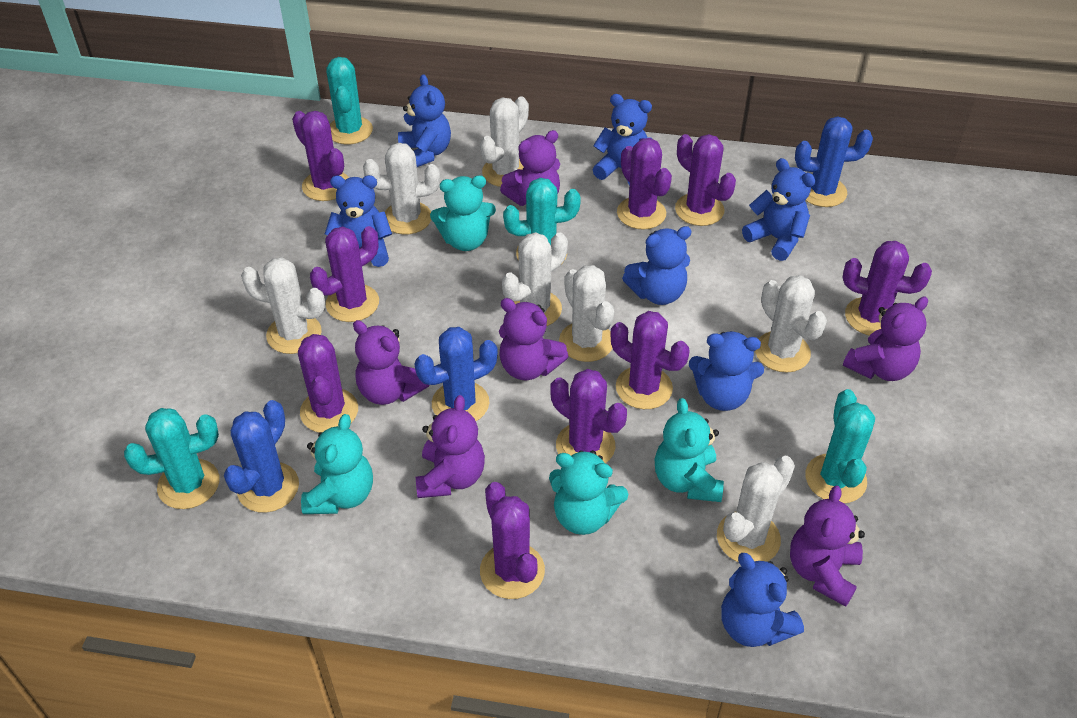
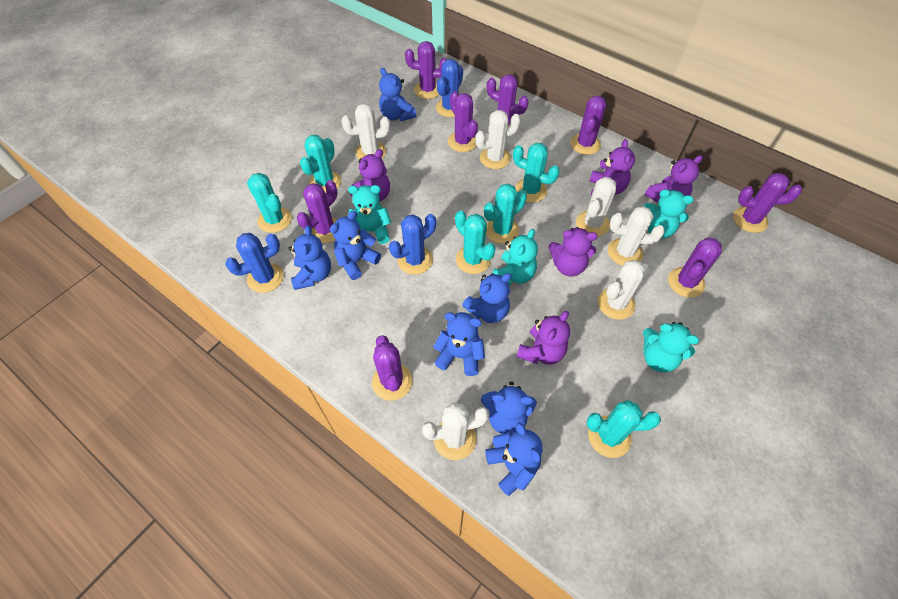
purple cactus: 9 -> 8
purple teddy bear: 6 -> 5
turquoise cactus: 4 -> 6
white cactus: 7 -> 6

